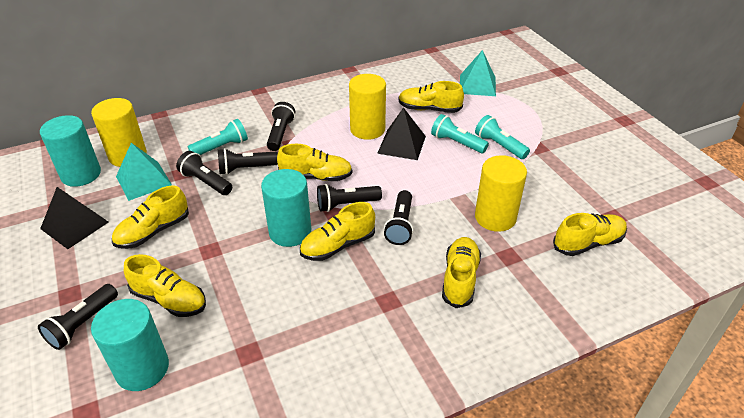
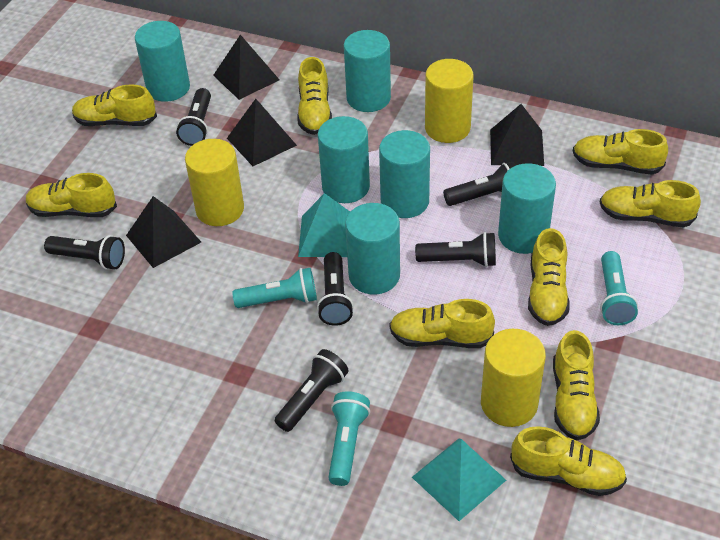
black pyramid: 2 -> 4
turquoise cylinder: 3 -> 6
yellow shoe: 7 -> 9

